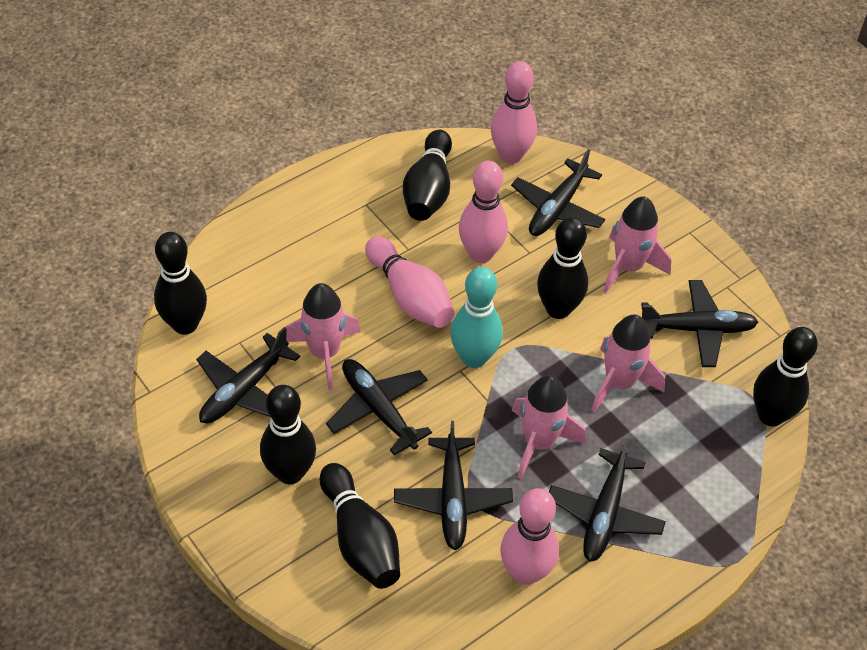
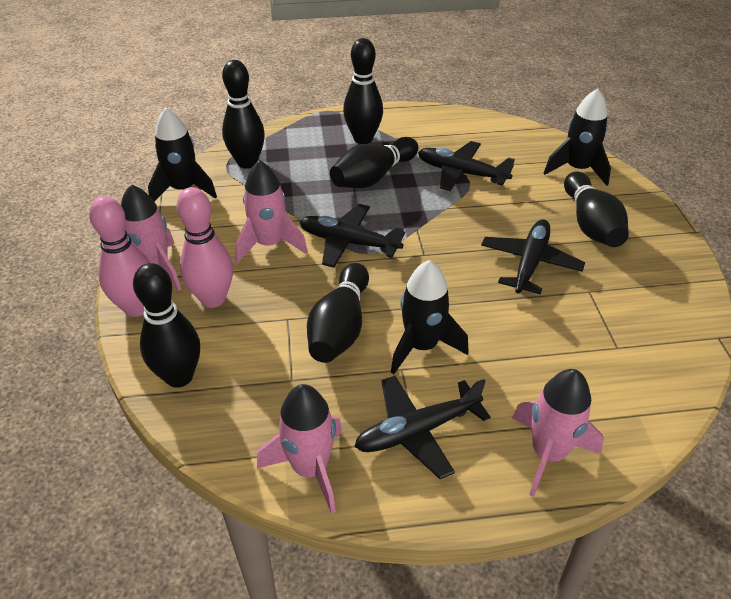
black plane: 6 -> 4
black rocket: 0 -> 3
pink bowling pin: 4 -> 2
turquoise bowling pin: 1 -> 0

